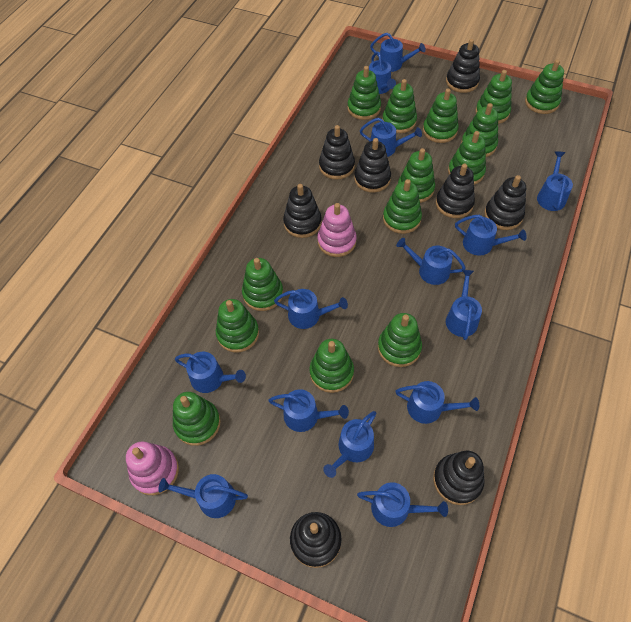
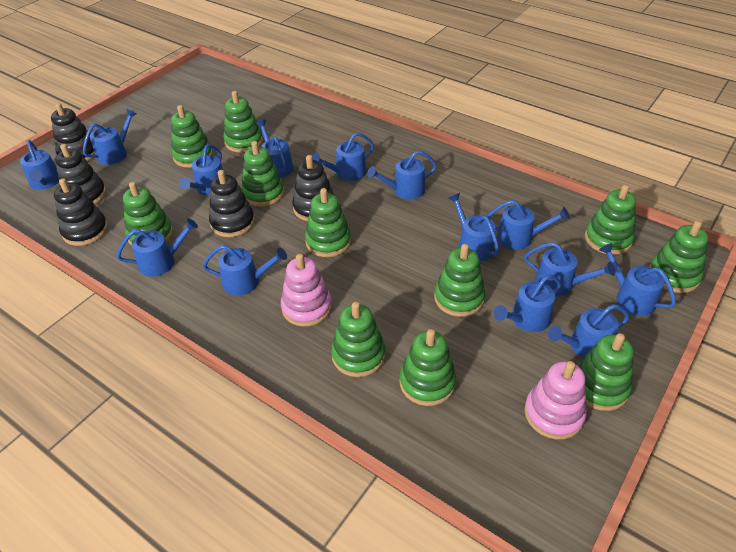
black stacking toy: 8 -> 5
green stacking toy: 14 -> 11

